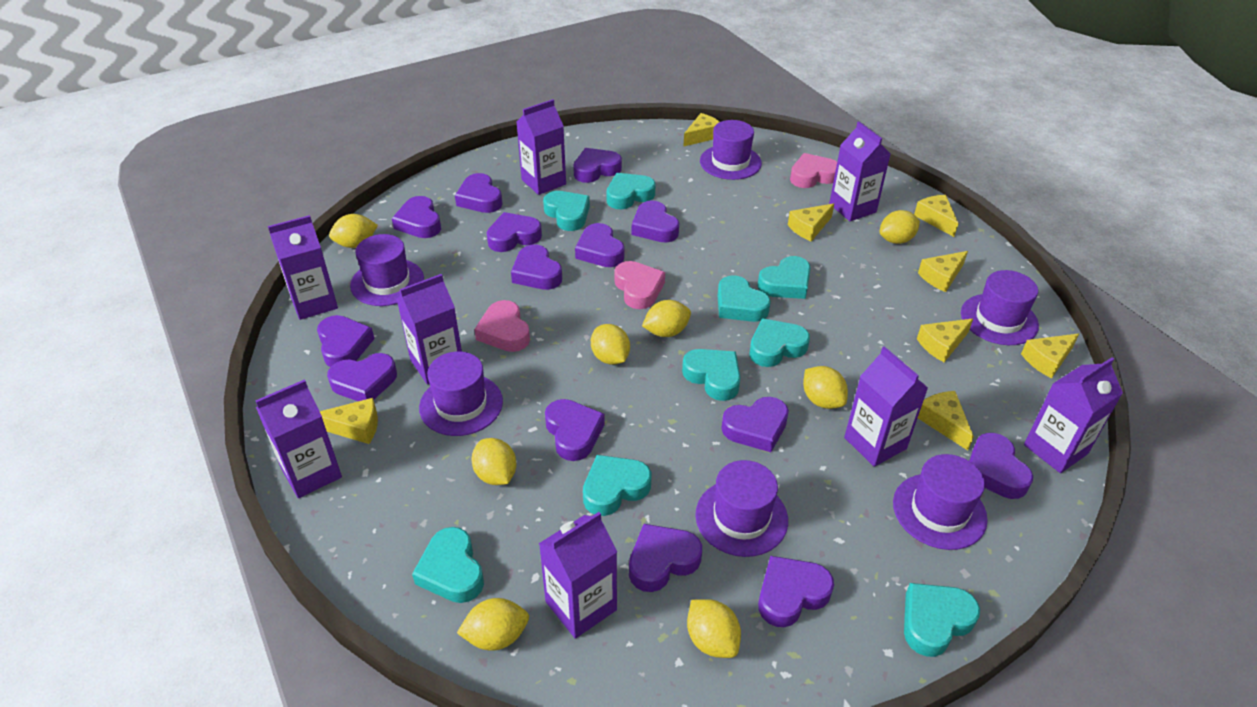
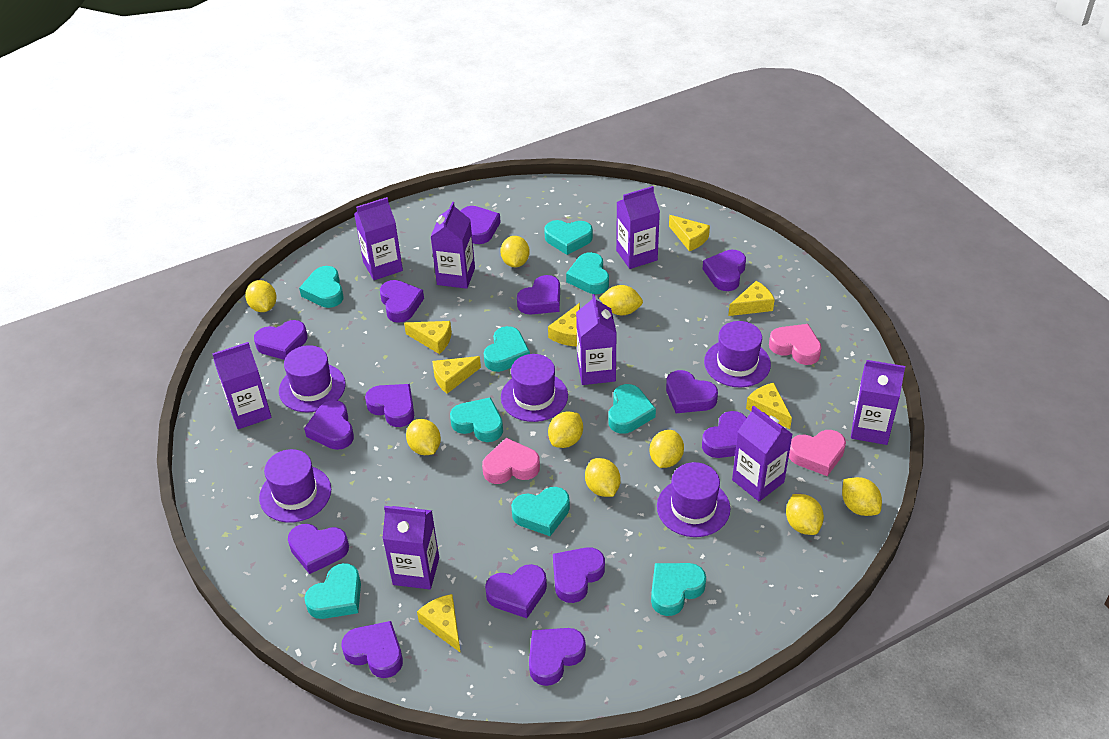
purple hat: 6 -> 5
yellow cheese: 8 -> 7
yellow lemon: 8 -> 9

